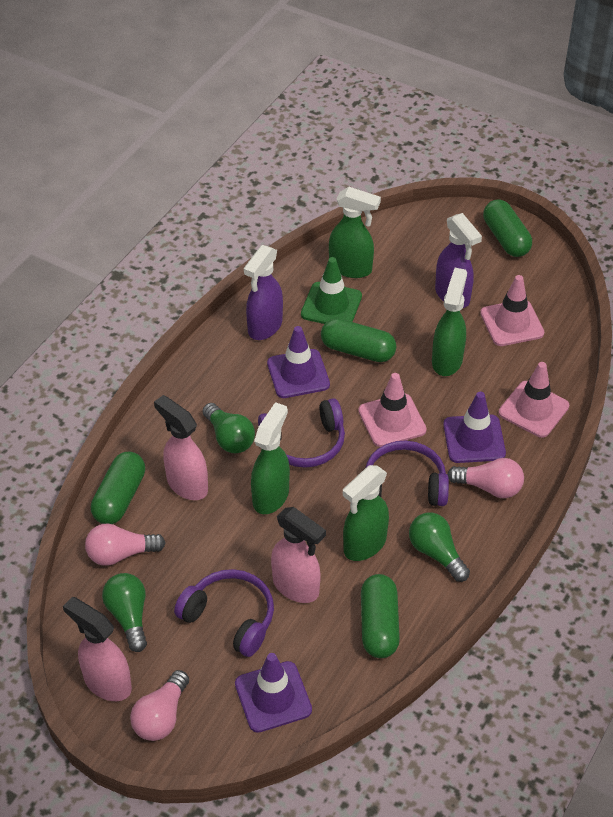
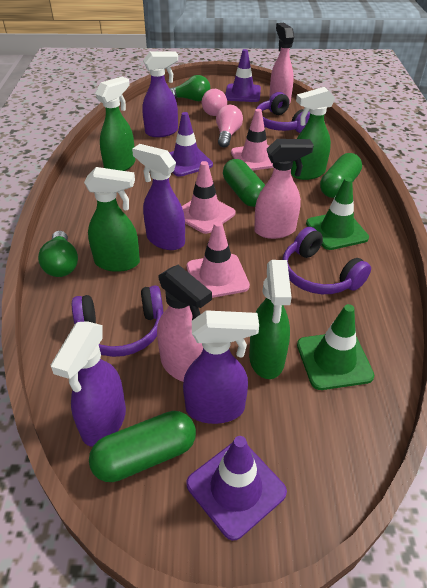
green capsule: 4 -> 3
green light bulb: 3 -> 2
green traffic cone: 1 -> 2
pink light bulb: 3 -> 2
purple spray bottle: 2 -> 4

